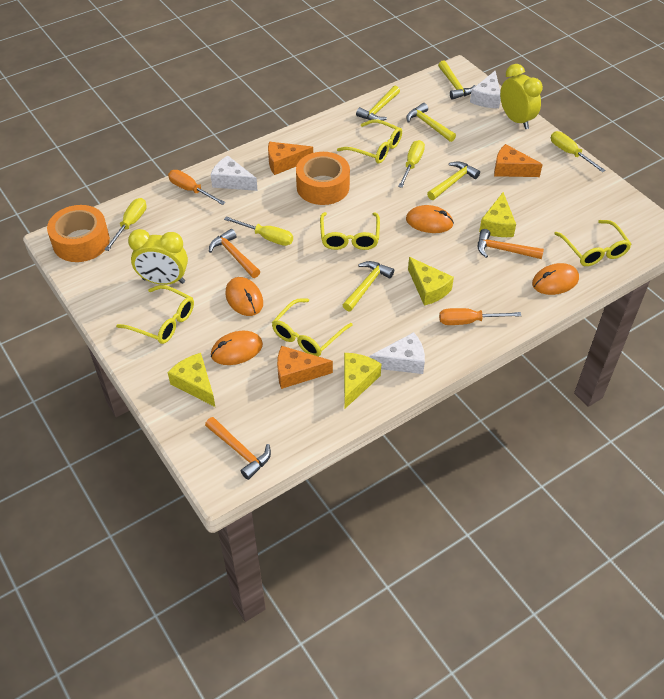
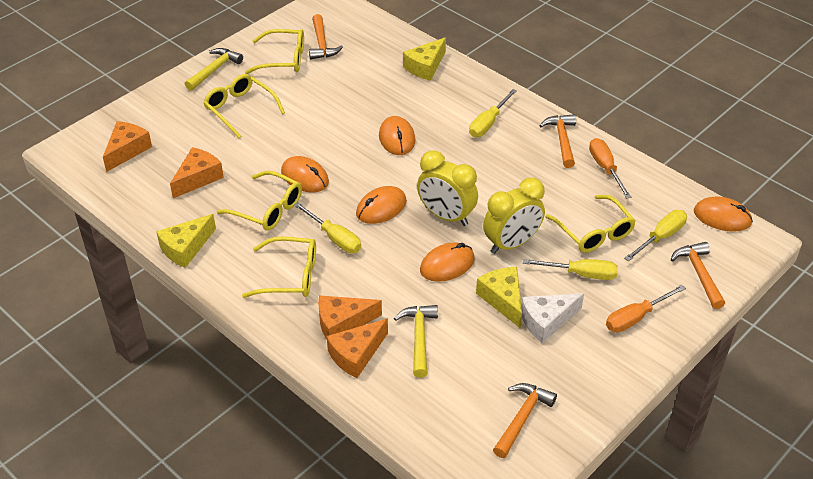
orange cheese: 3 -> 4
orange hammer: 3 -> 4
orange mouse: 4 -> 5
orange tape: 2 -> 0
white cheese: 3 -> 1
yellow cheese: 4 -> 3
yellow hammer: 5 -> 2

